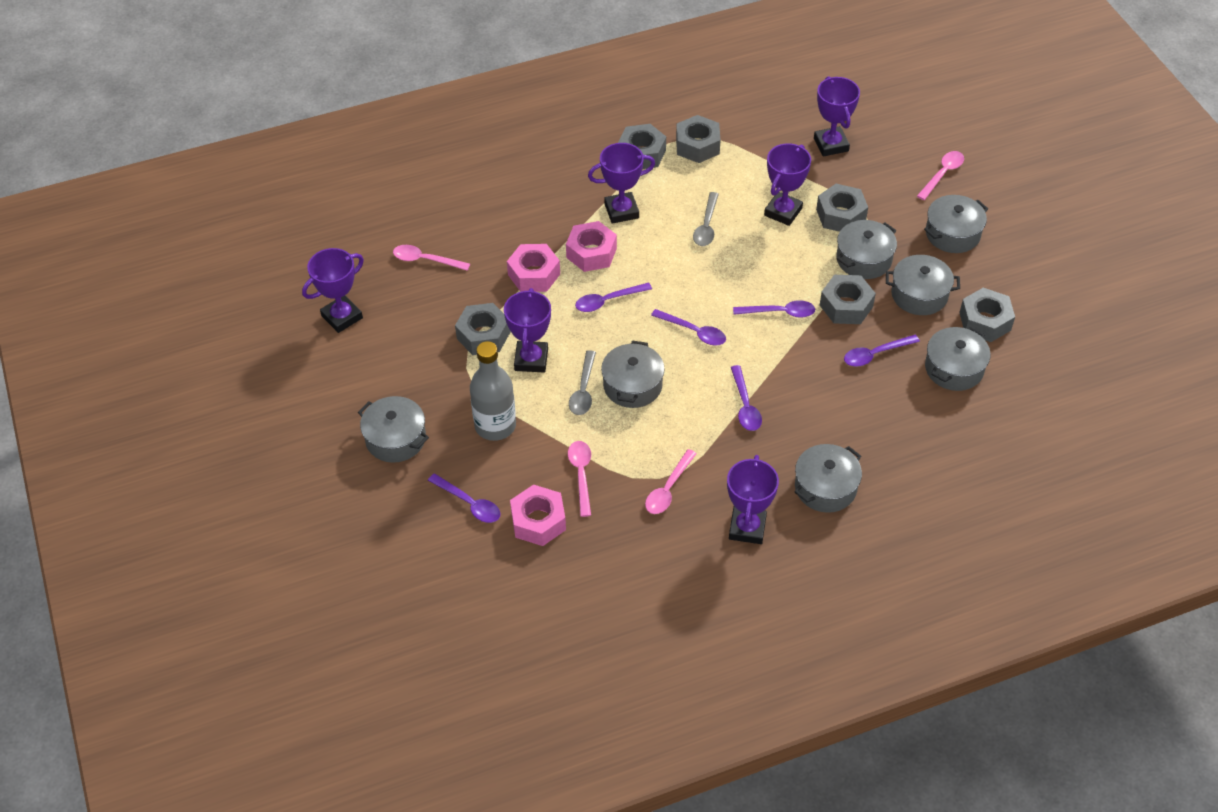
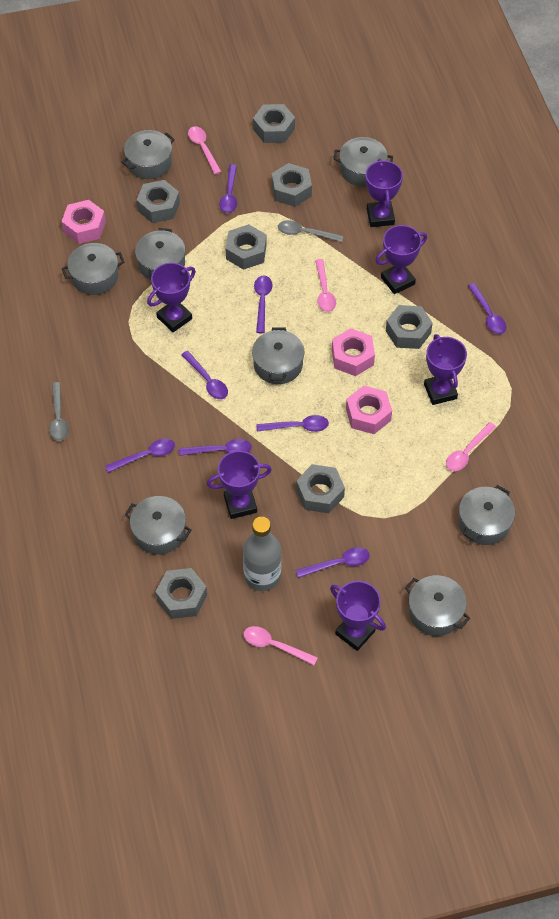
grey nut: 6 -> 7
grey pot: 7 -> 8
purple spoon: 6 -> 8

